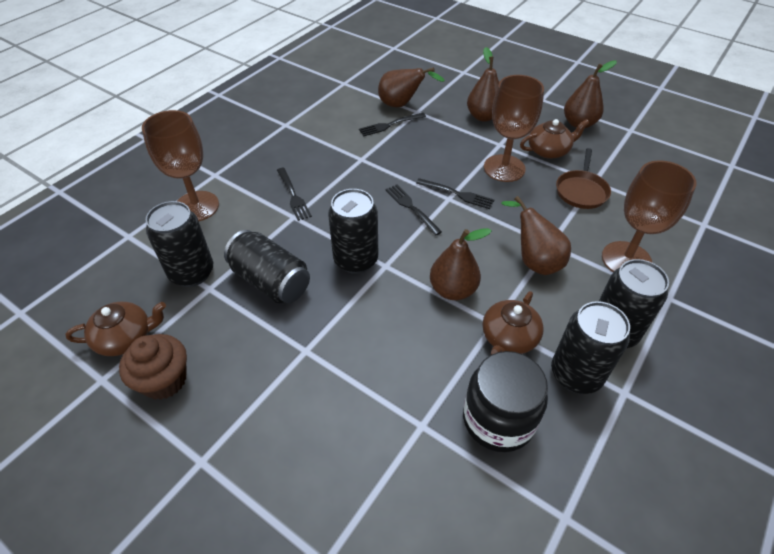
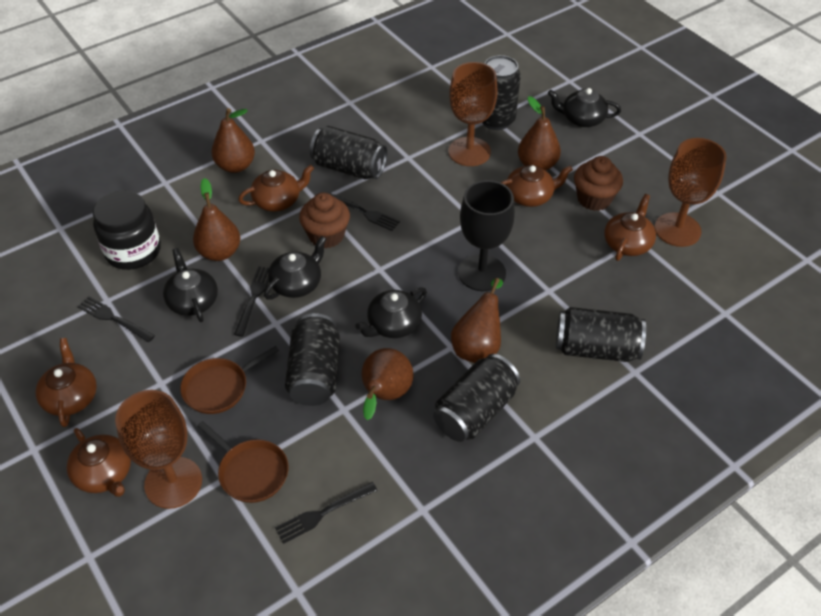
black goblet: 0 -> 1
black teapot: 0 -> 4
brown cupcake: 1 -> 2
brown pan: 1 -> 2
brown teapot: 3 -> 5

